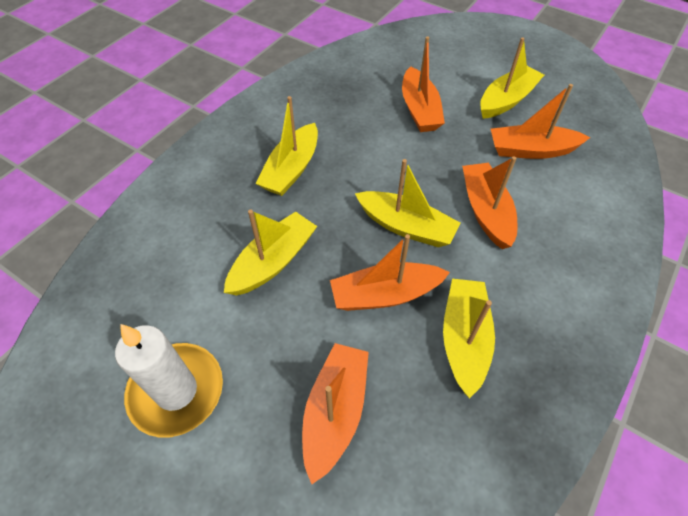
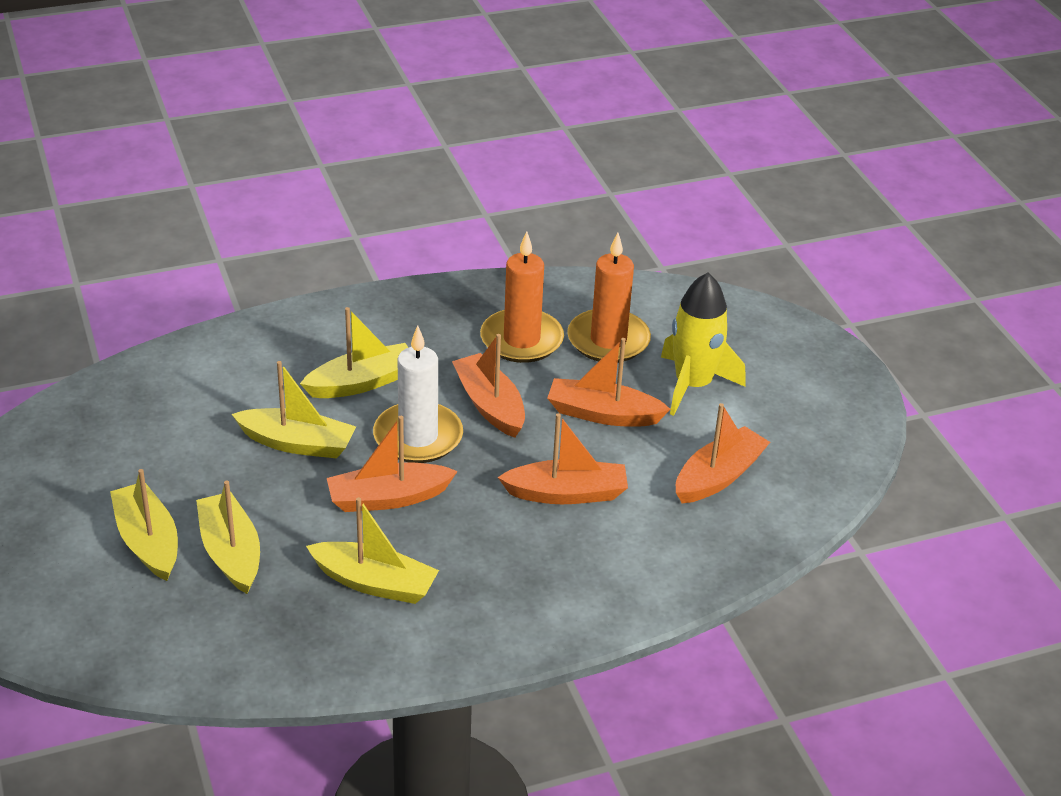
orange candle: 0 -> 2
yellow rocket: 0 -> 1

